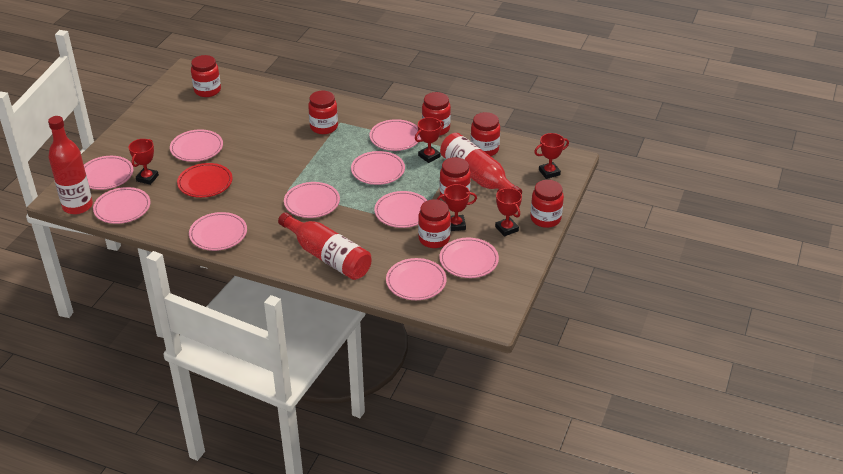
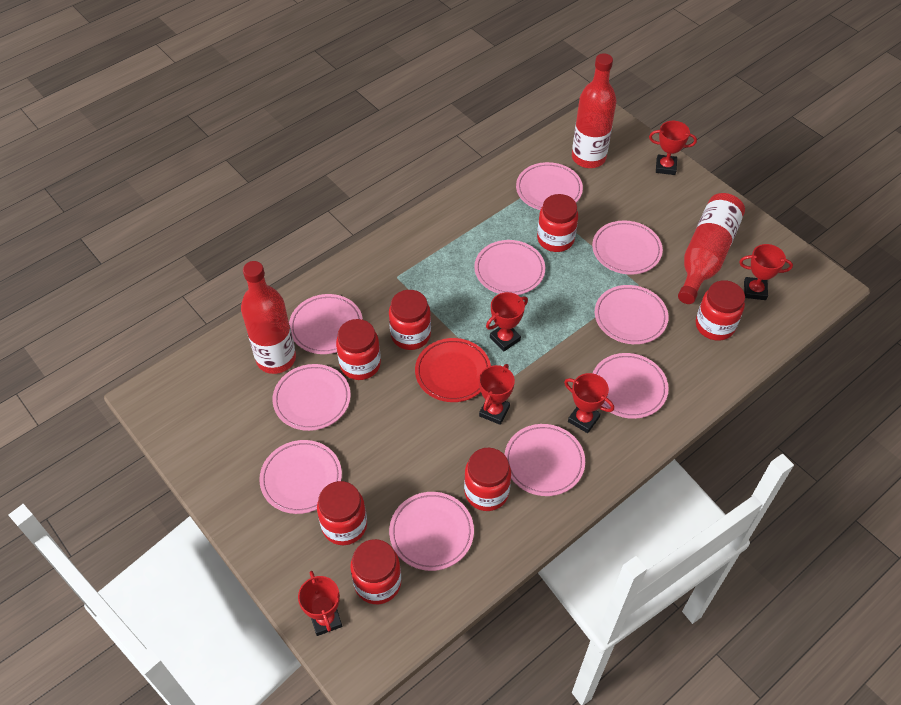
red trophy: 5 -> 6

